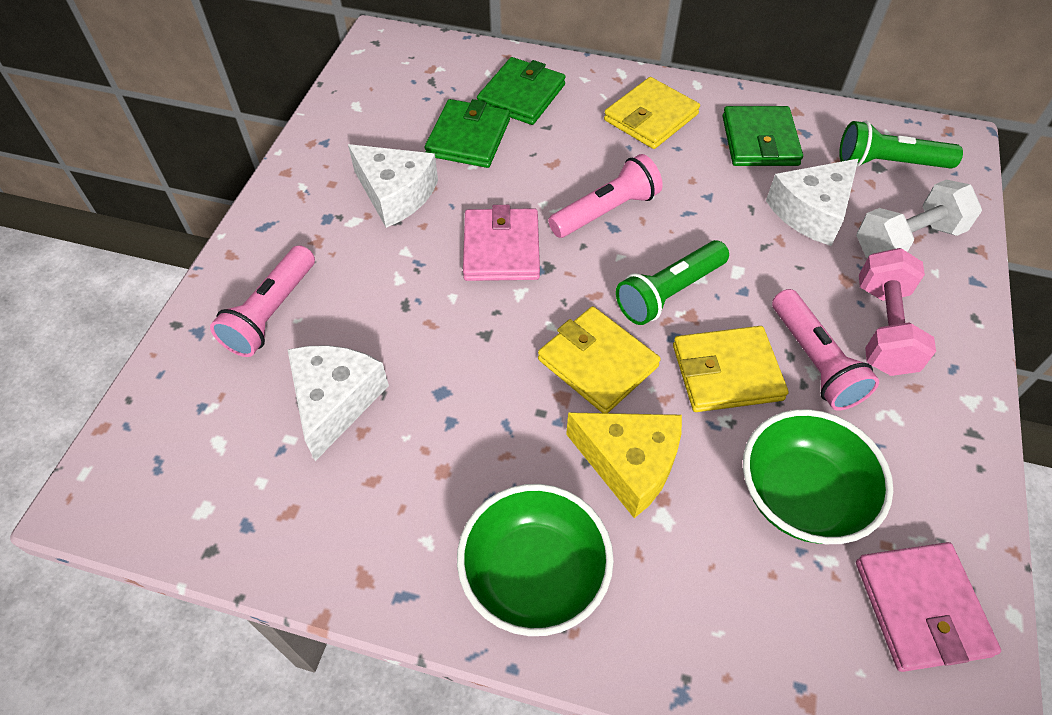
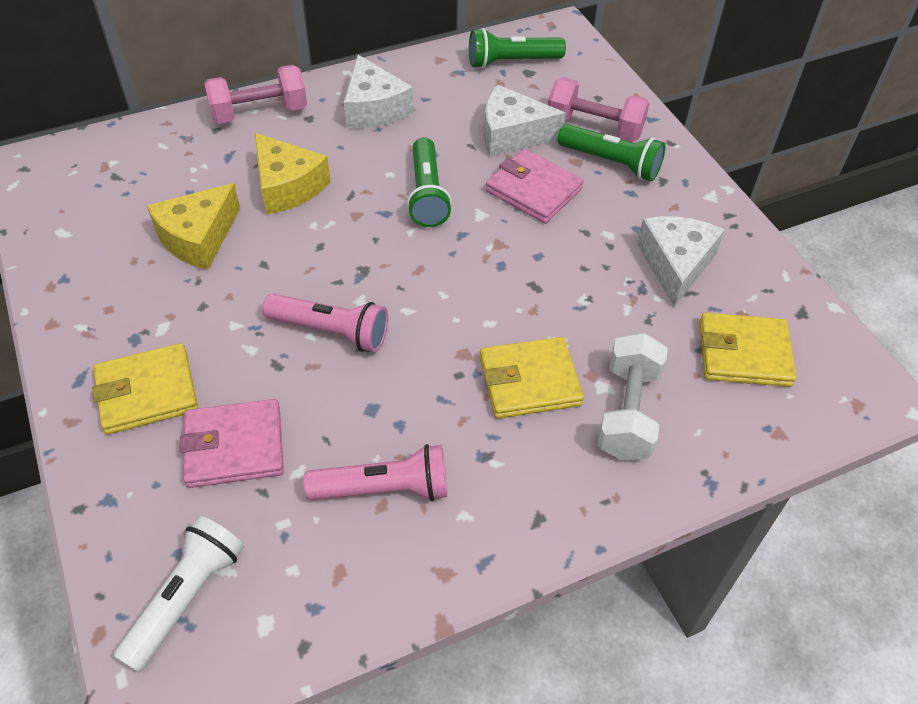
green bowl: 2 -> 0
green flashlight: 2 -> 3
green wallet: 3 -> 0
pink dumbbell: 1 -> 2
pink flashlight: 3 -> 2
white flashlight: 0 -> 1
yellow cheese: 1 -> 2

